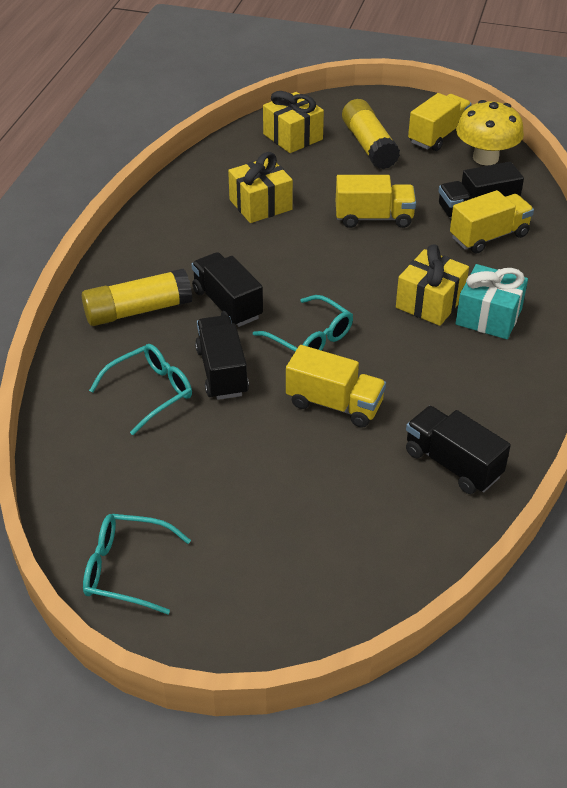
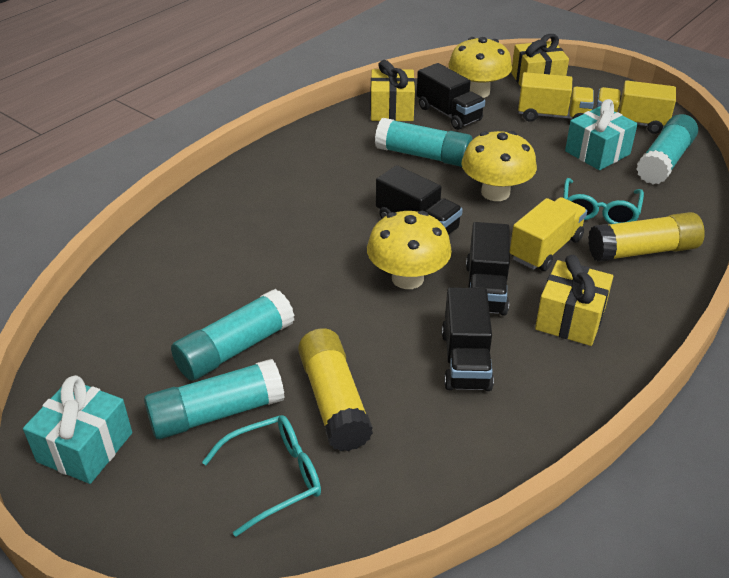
turquoise gift: 1 -> 2
turquoise glasses: 3 -> 2
turquoise glue stick: 0 -> 4
yellow mushroom: 1 -> 3
yellow truck: 4 -> 3

